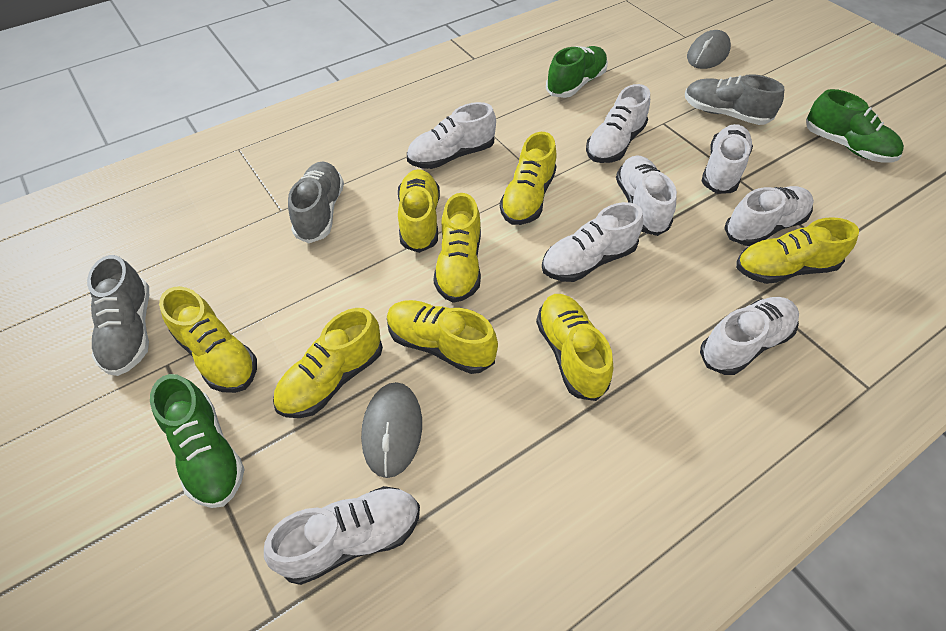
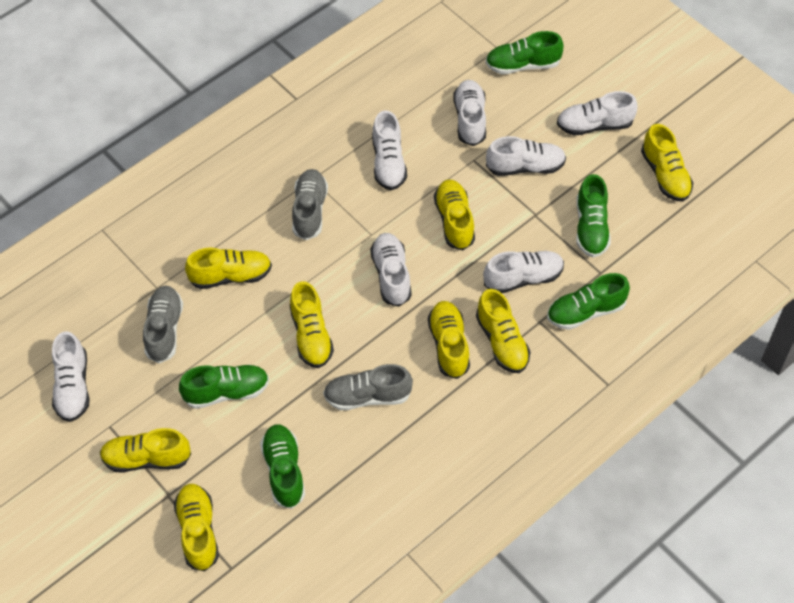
green shoe: 3 -> 5
grey mouse: 2 -> 0
white shoe: 8 -> 7

